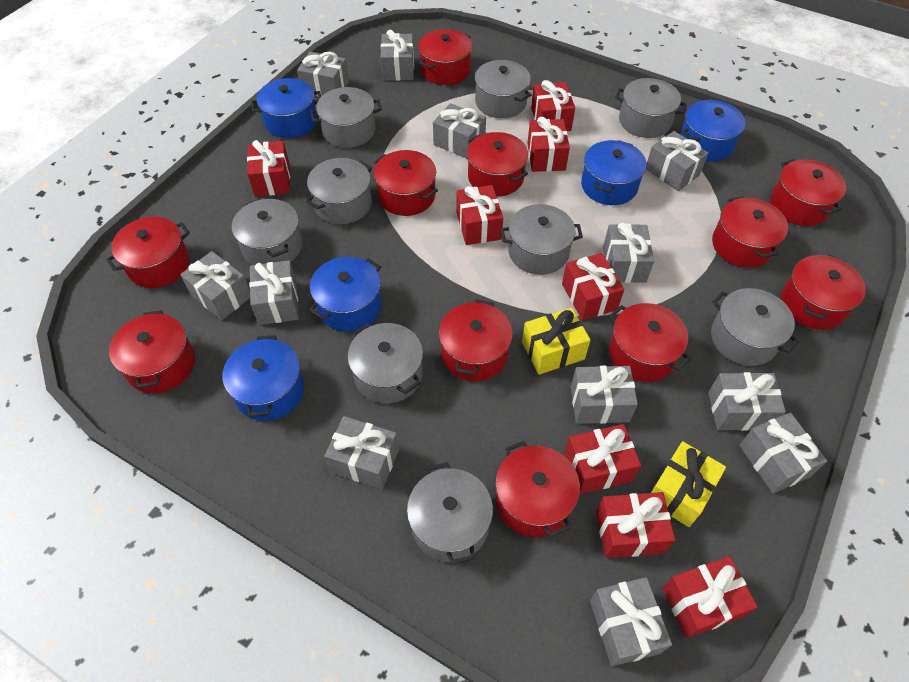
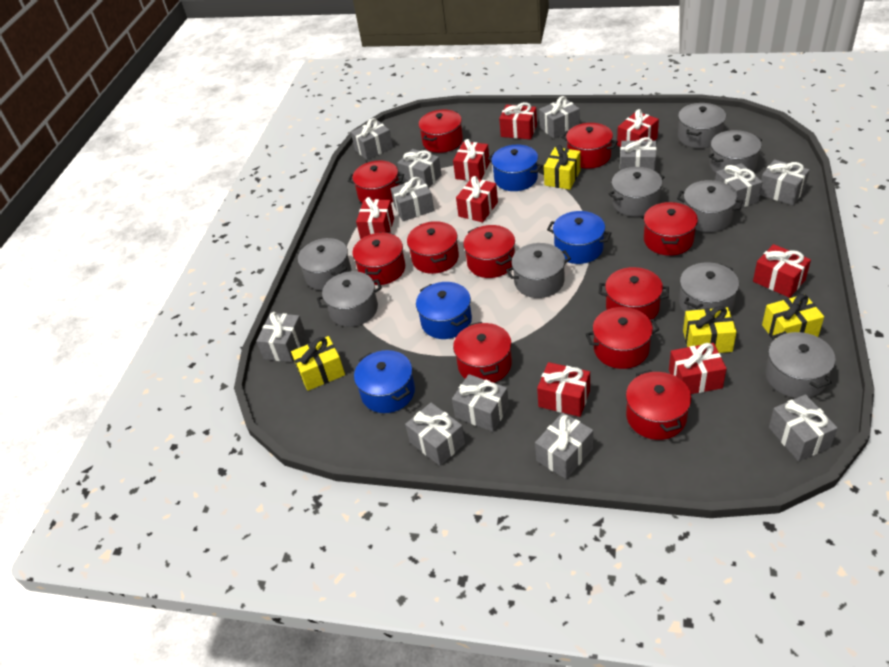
blue pot: 5 -> 4
yellow gift: 2 -> 4

